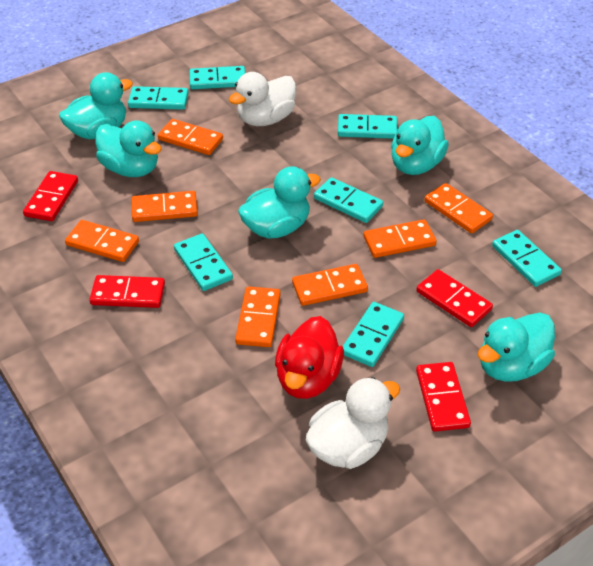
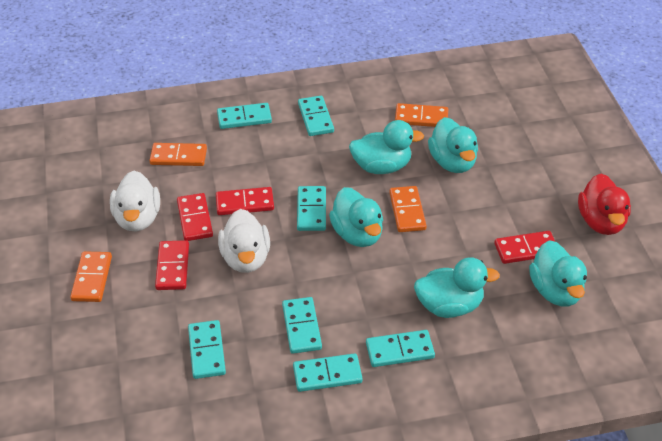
orange domino: 7 -> 4

